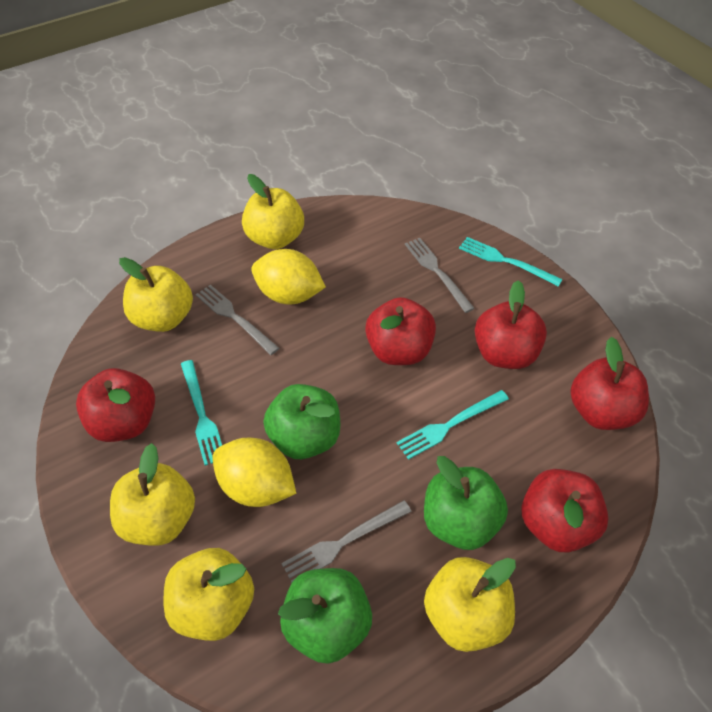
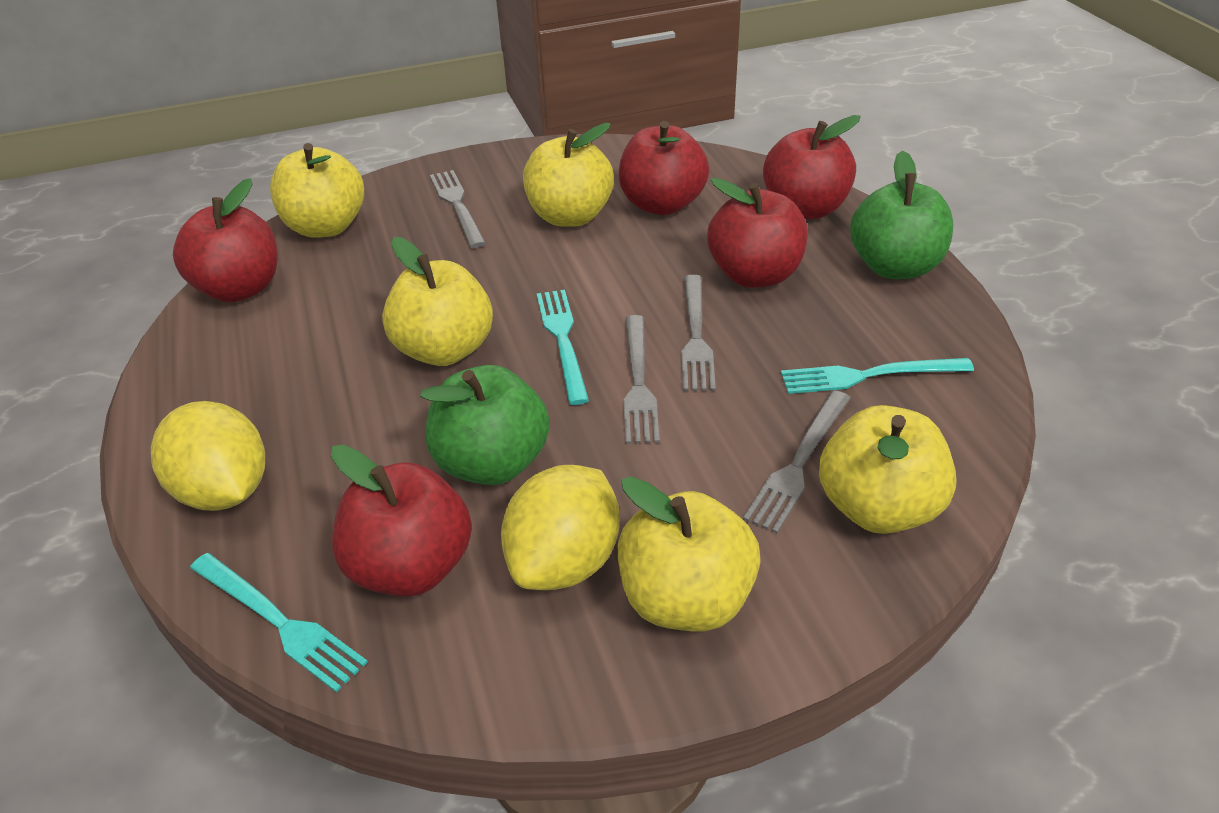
green apple: 3 -> 2
grey fork: 3 -> 4

